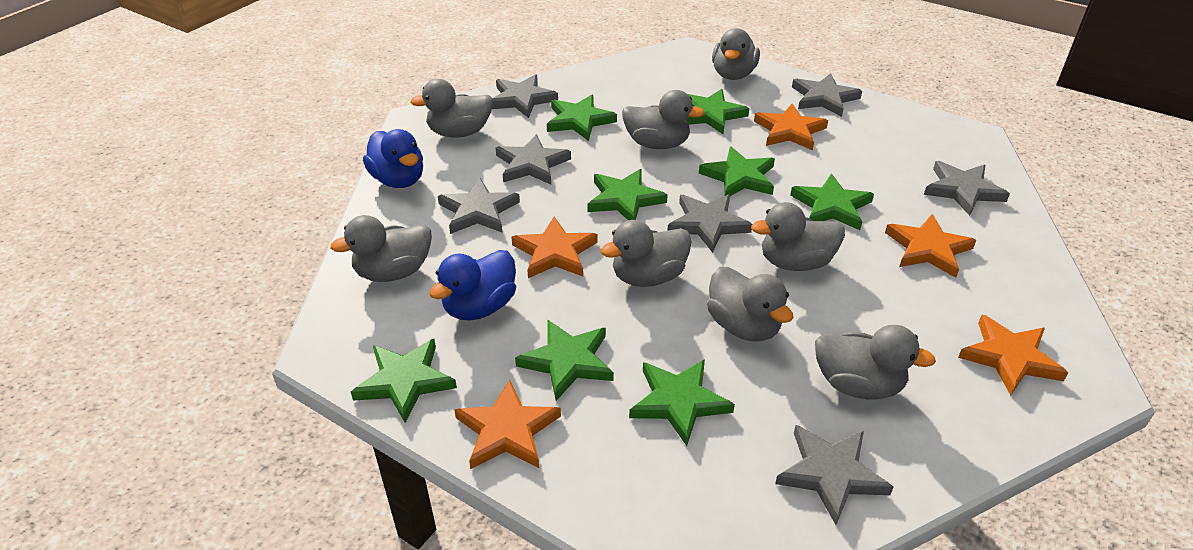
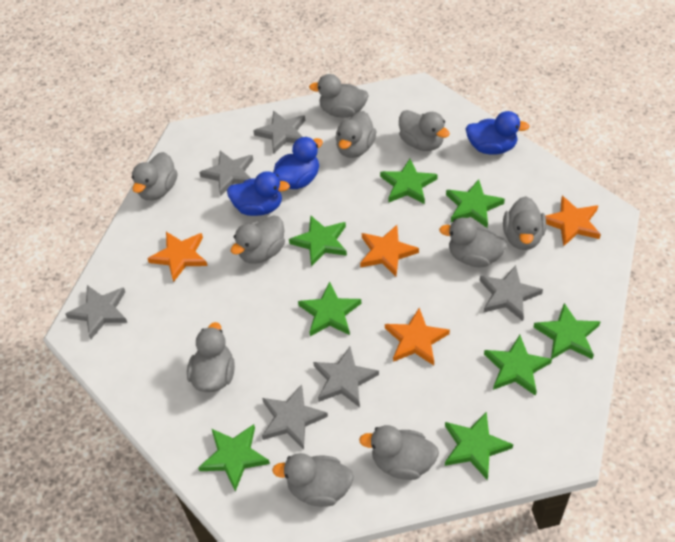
blue duck: 2 -> 3
grey duck: 8 -> 10
grey star: 7 -> 6
orange star: 5 -> 4

